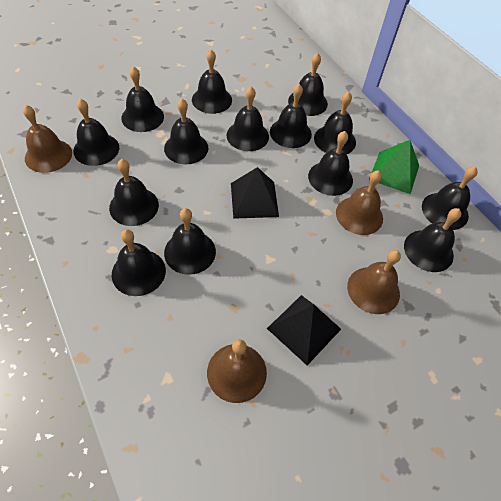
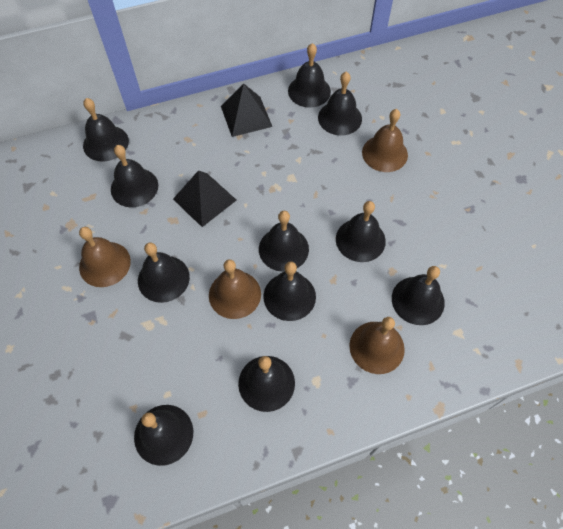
black bell: 14 -> 11
green pyramid: 1 -> 0

